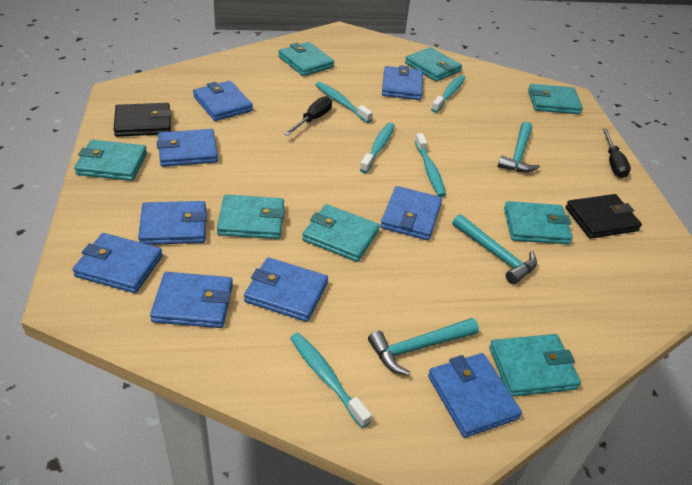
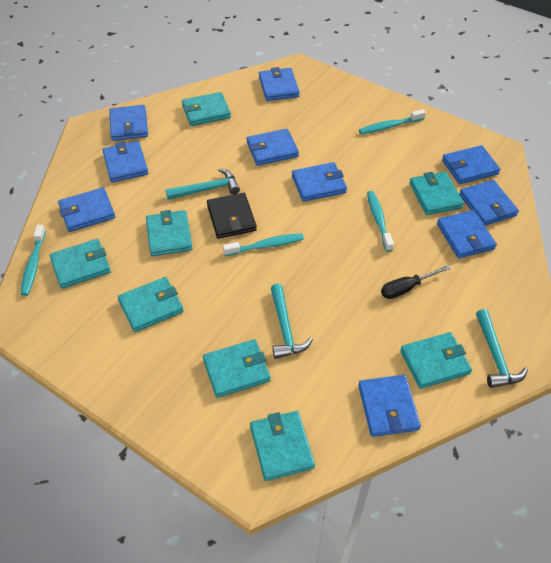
black screwdriver: 2 -> 1
black wallet: 2 -> 1
blue wallet: 9 -> 10
turquoise toothbrush: 5 -> 4

